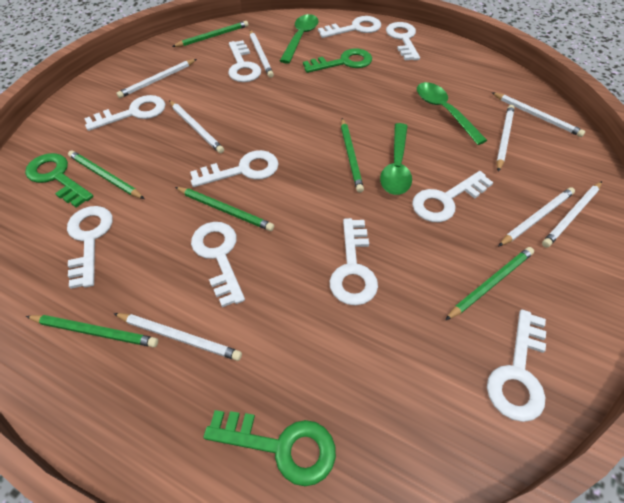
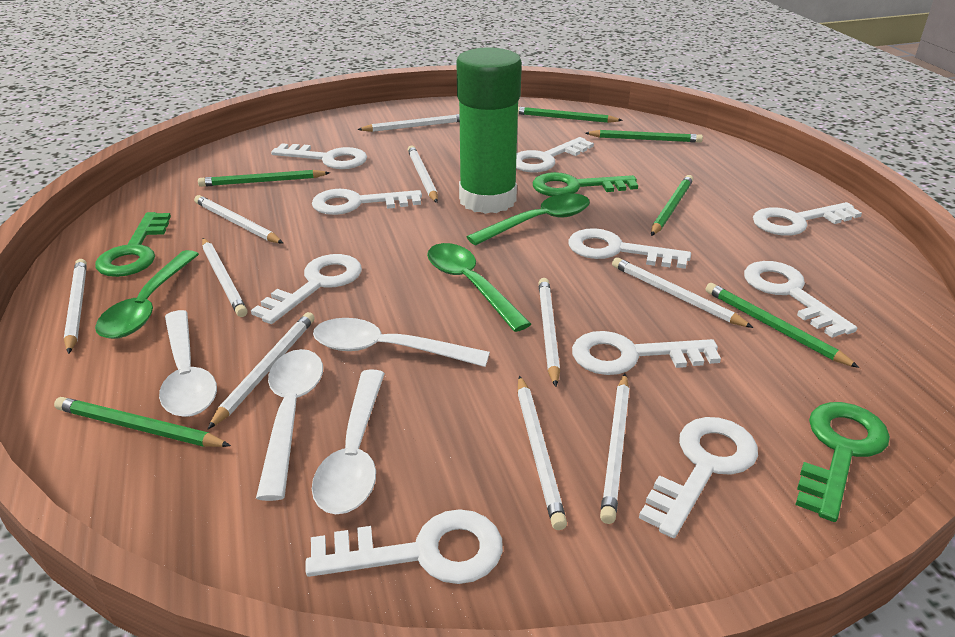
green glue stick: 0 -> 1
white pencil: 8 -> 10
white spoon: 0 -> 4

